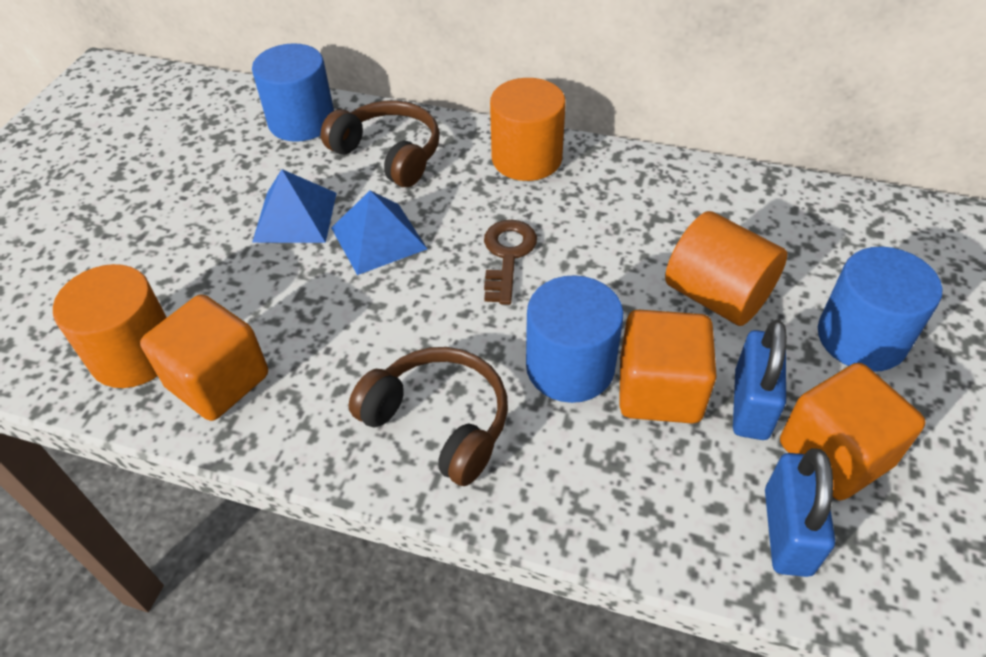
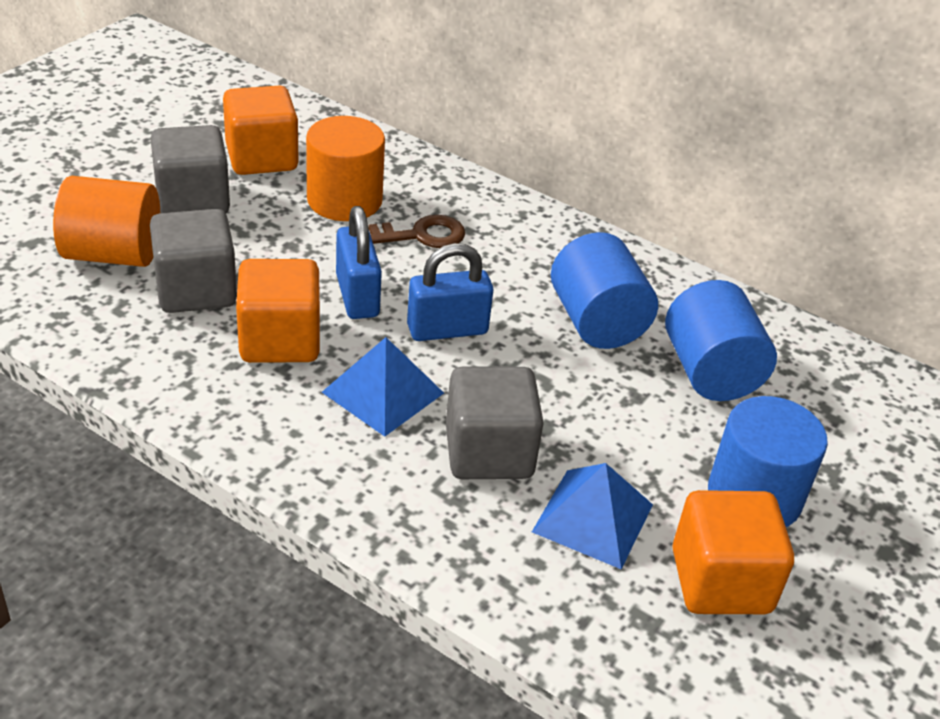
brown headphones: 2 -> 0
grey cube: 0 -> 3
orange cylinder: 3 -> 2

